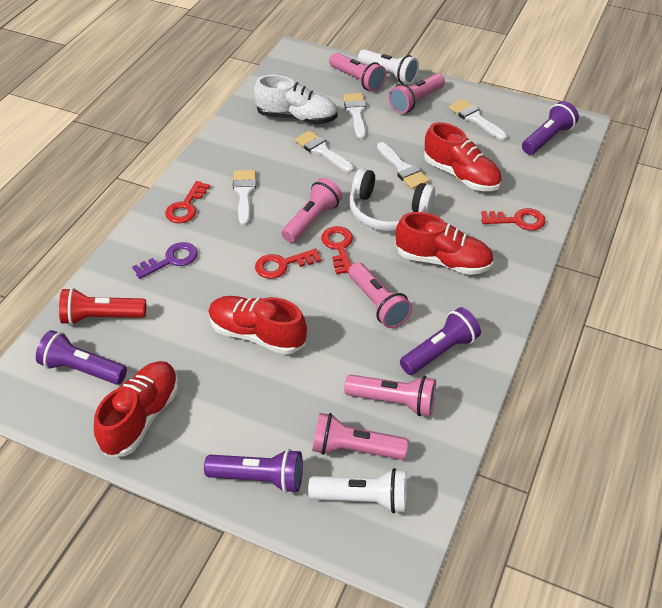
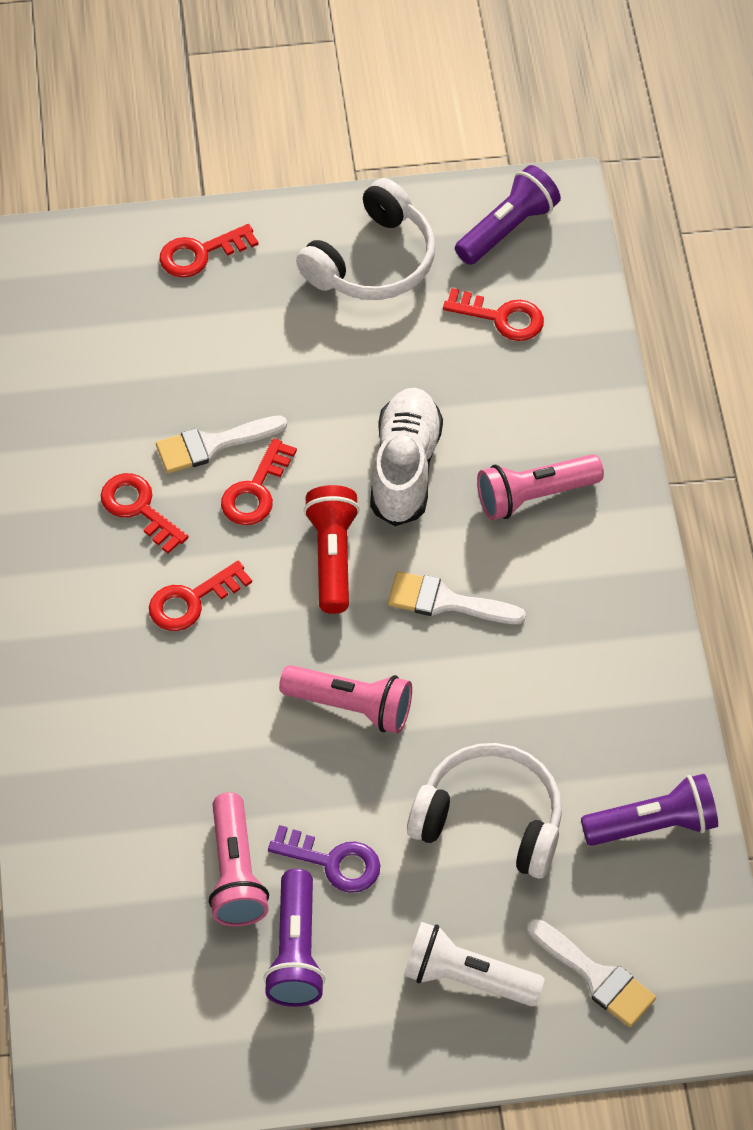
pink flashlight: 6 -> 3
purple flashlight: 4 -> 3
red key: 4 -> 5
red shoe: 4 -> 0
white brush: 5 -> 3
white flashlight: 2 -> 1
white headphones: 1 -> 2

